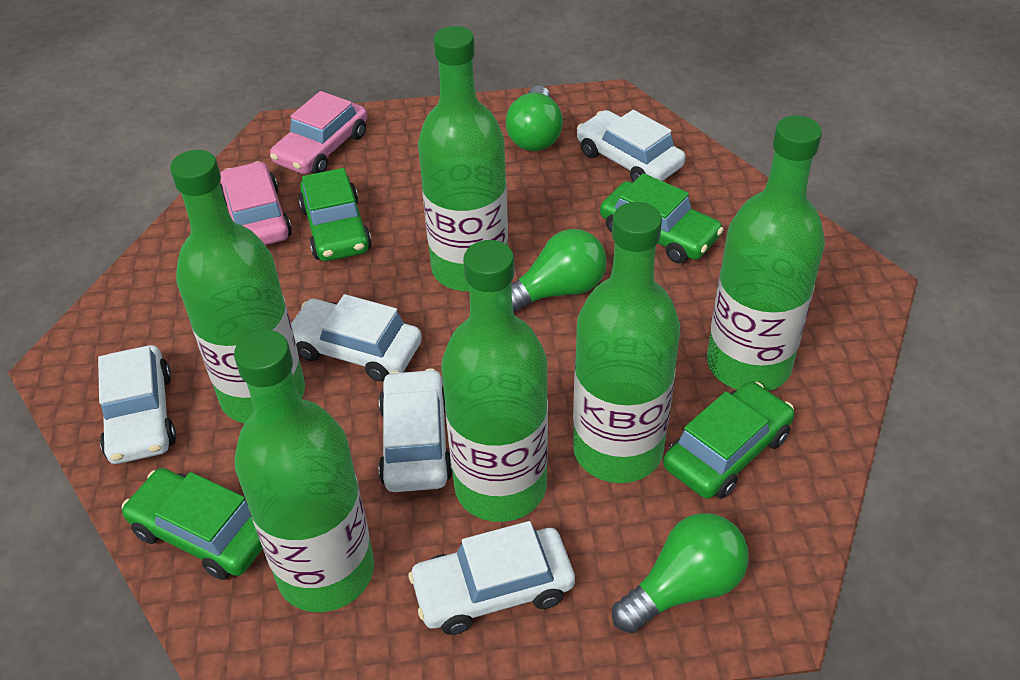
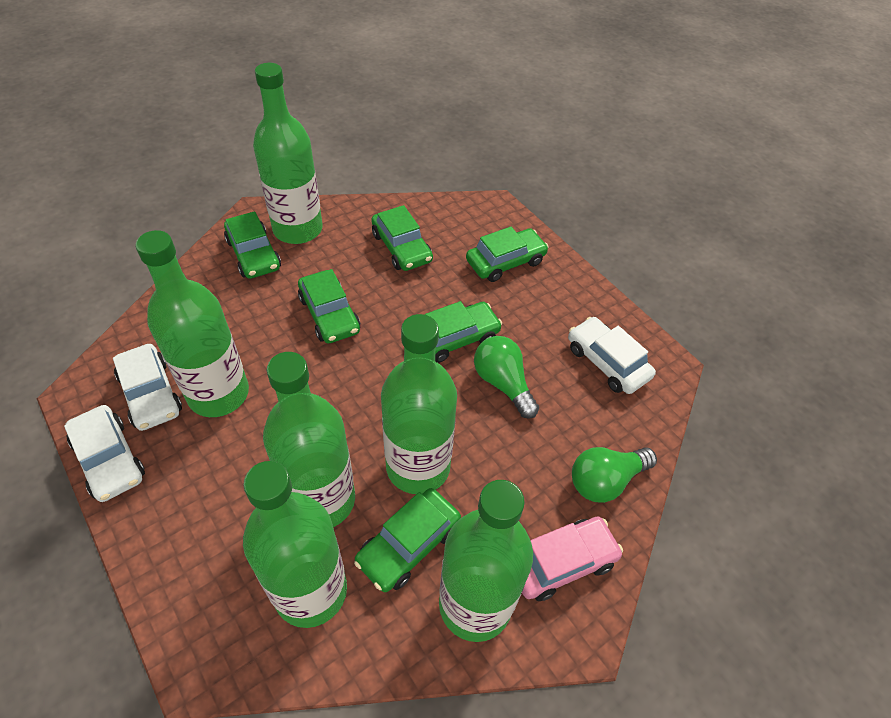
green car: 4 -> 6
green light bulb: 3 -> 2
pink car: 2 -> 1
white car: 5 -> 3

